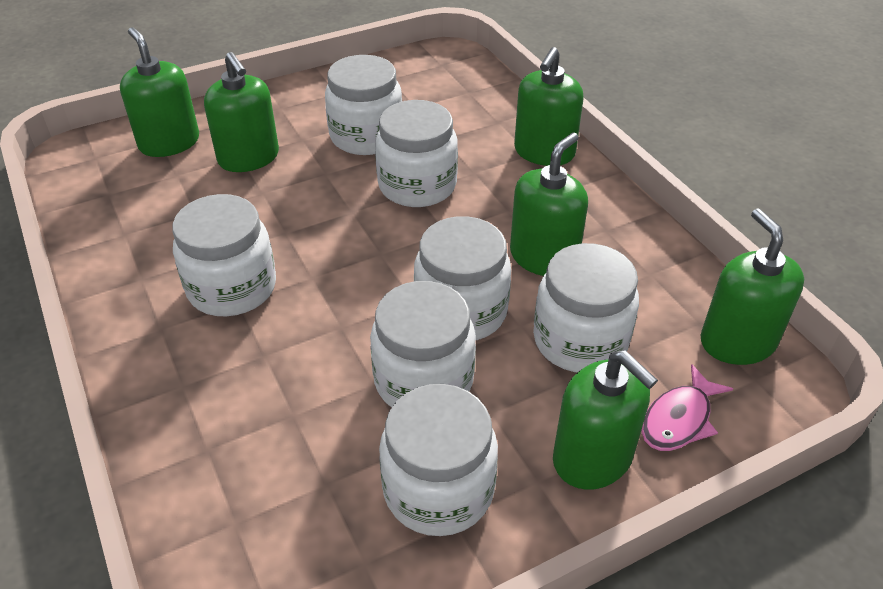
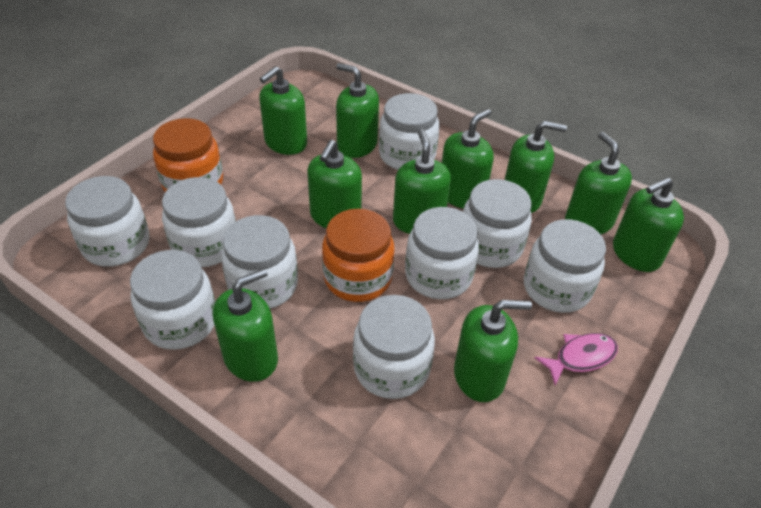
green soap dispenser: 6 -> 10
orange jar: 0 -> 2
white jar: 7 -> 9

